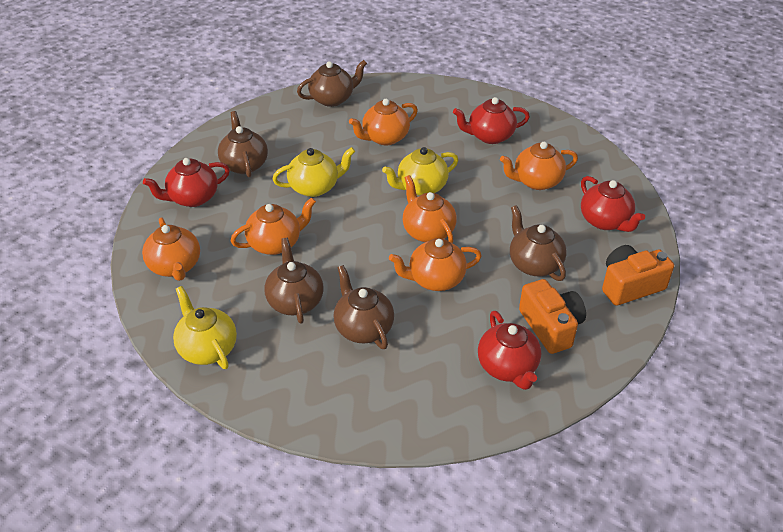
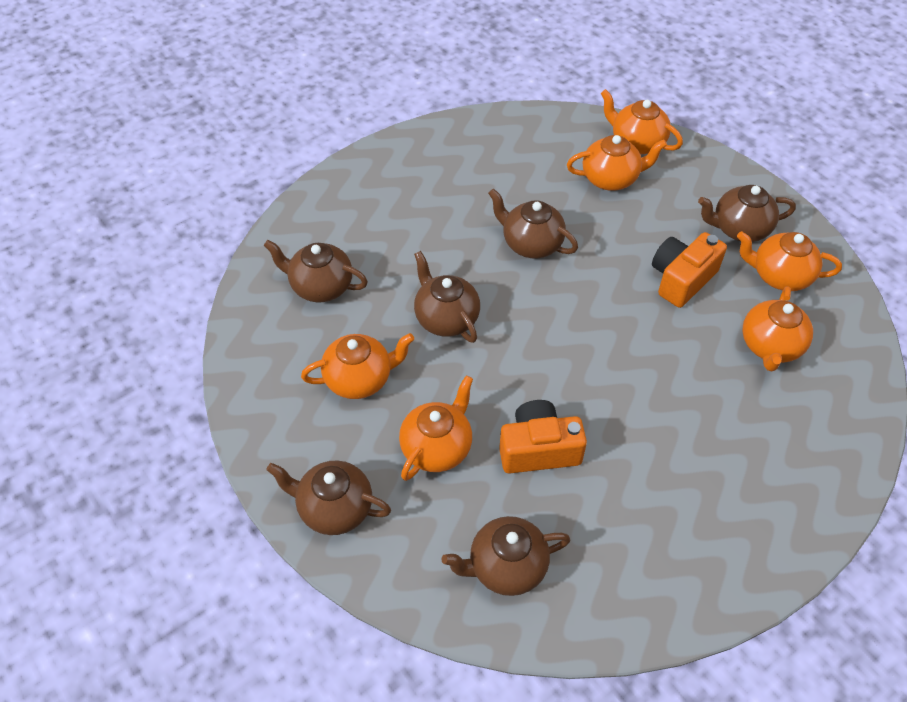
brown teapot: 5 -> 6
red teapot: 4 -> 0
yellow teapot: 3 -> 0

